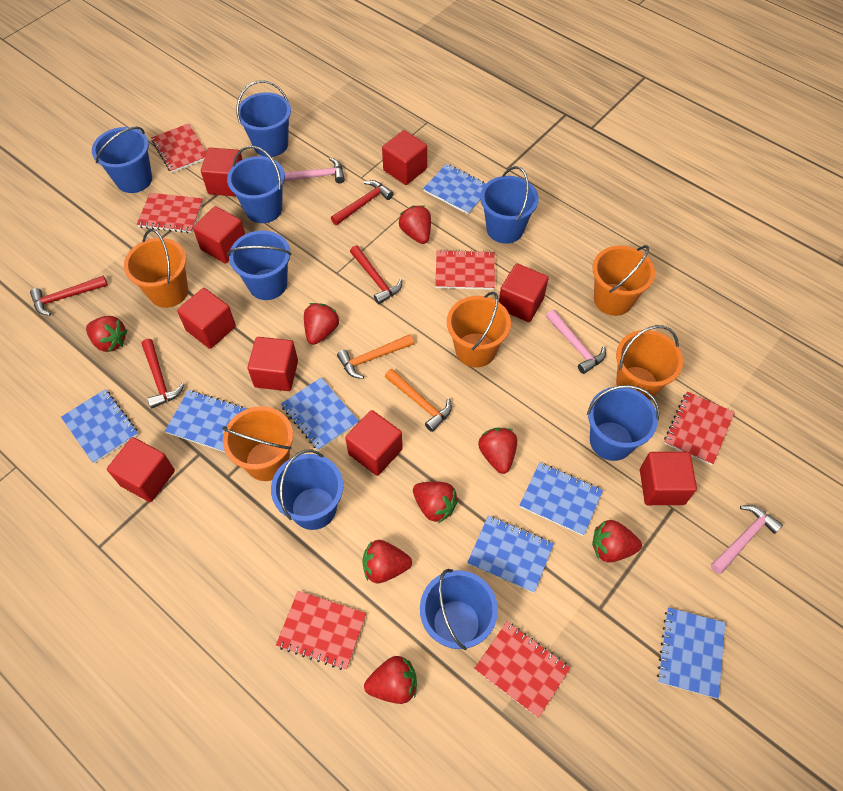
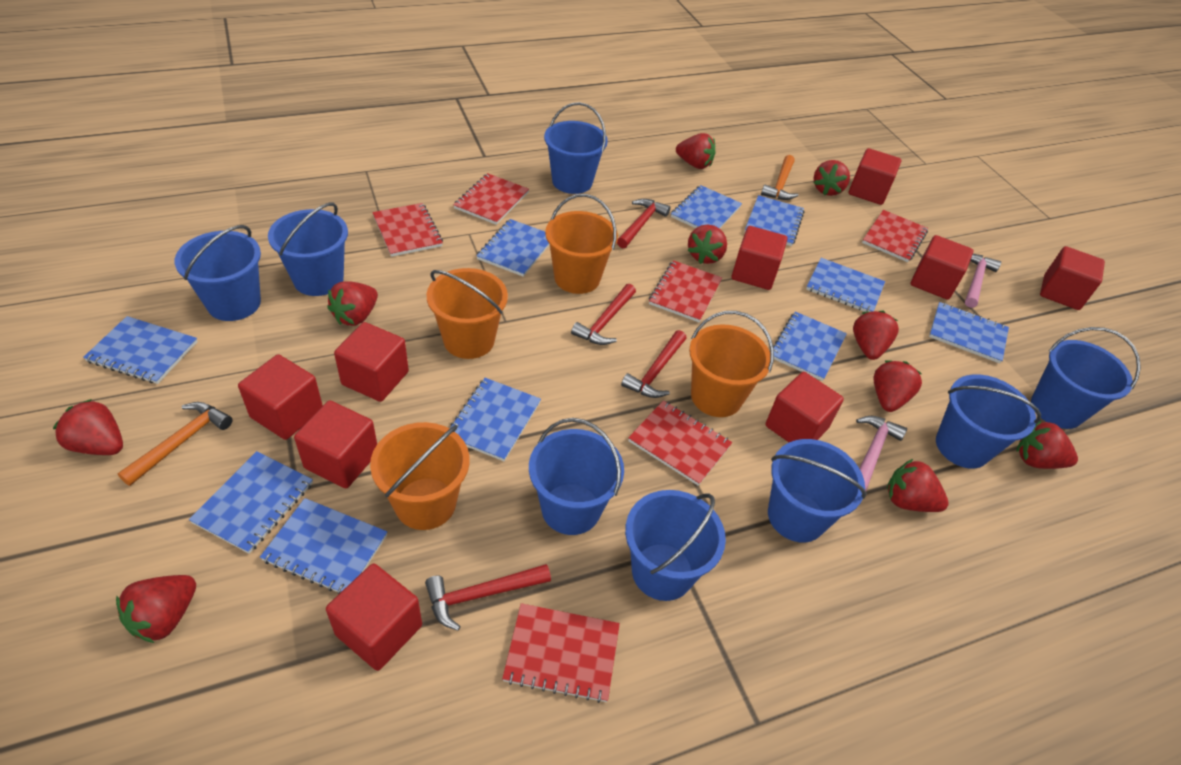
blue notebook: 7 -> 10
orange bucket: 5 -> 4
pink hammer: 3 -> 2
red strawberry: 8 -> 10

